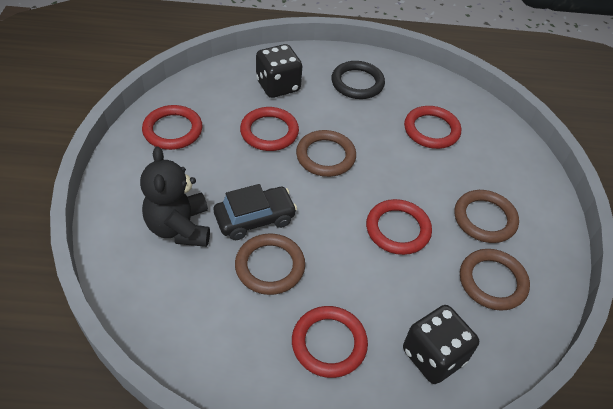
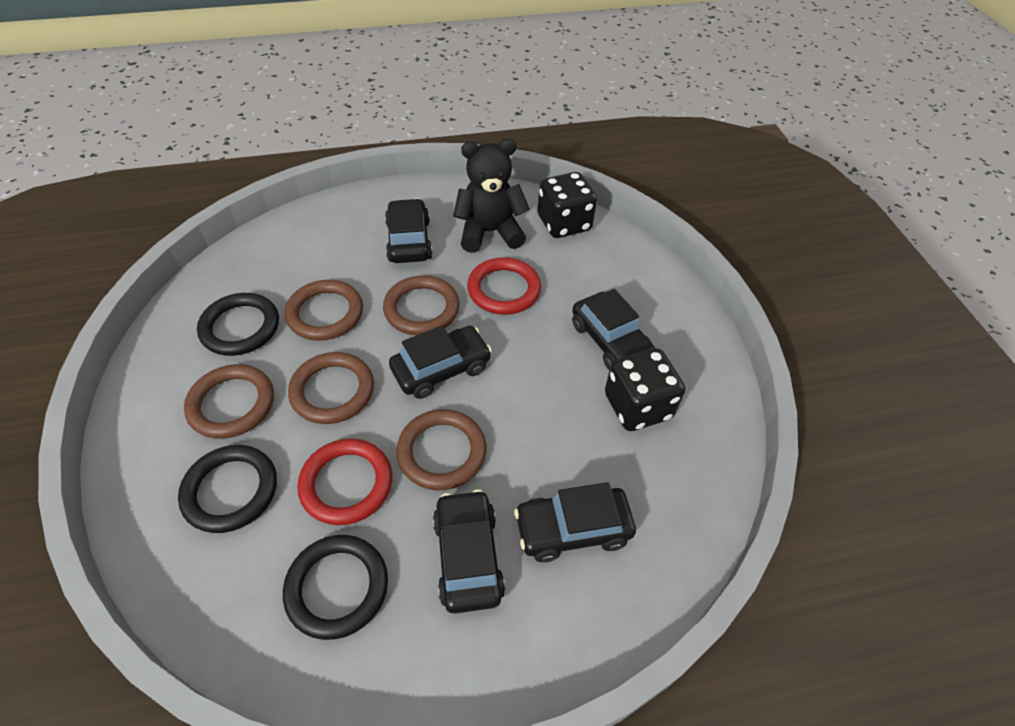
black car: 1 -> 5
black ring: 1 -> 3
brown ring: 4 -> 5
red ring: 5 -> 2

